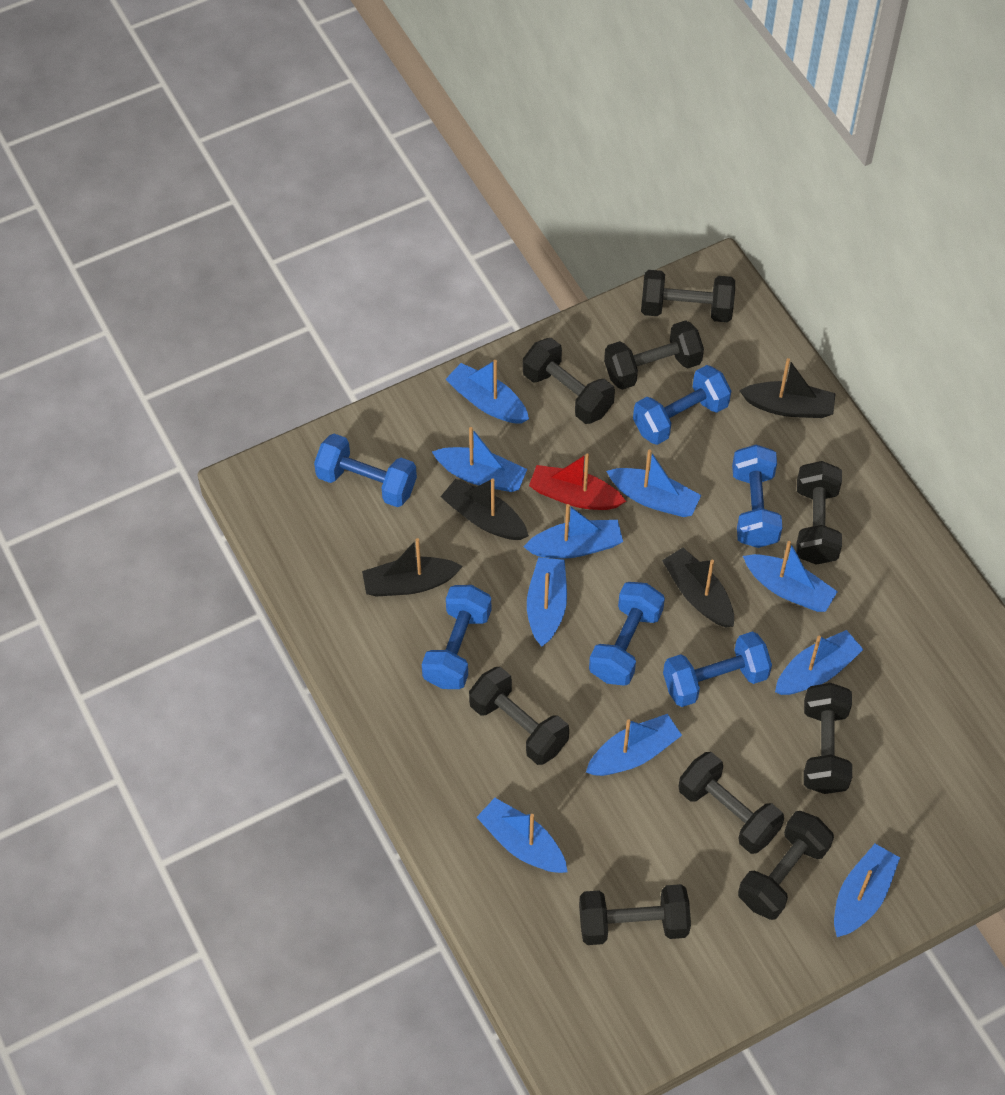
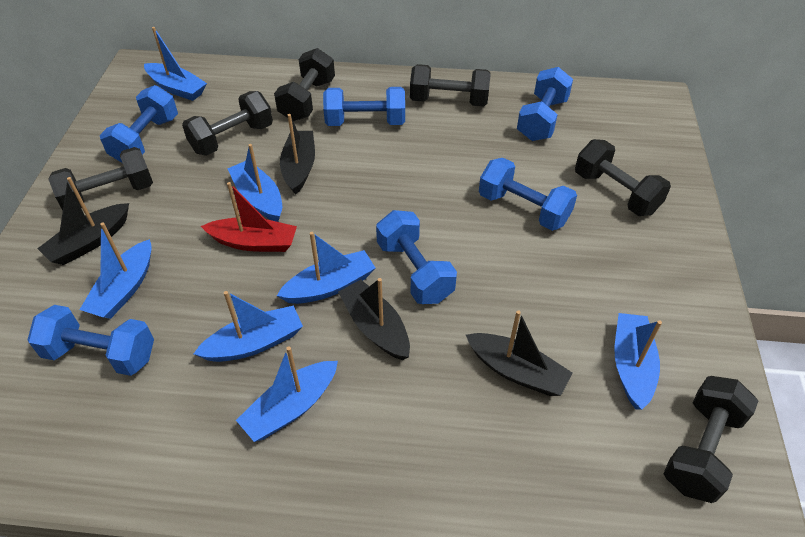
black dumbbell: 9 -> 6
blue boat: 10 -> 7

